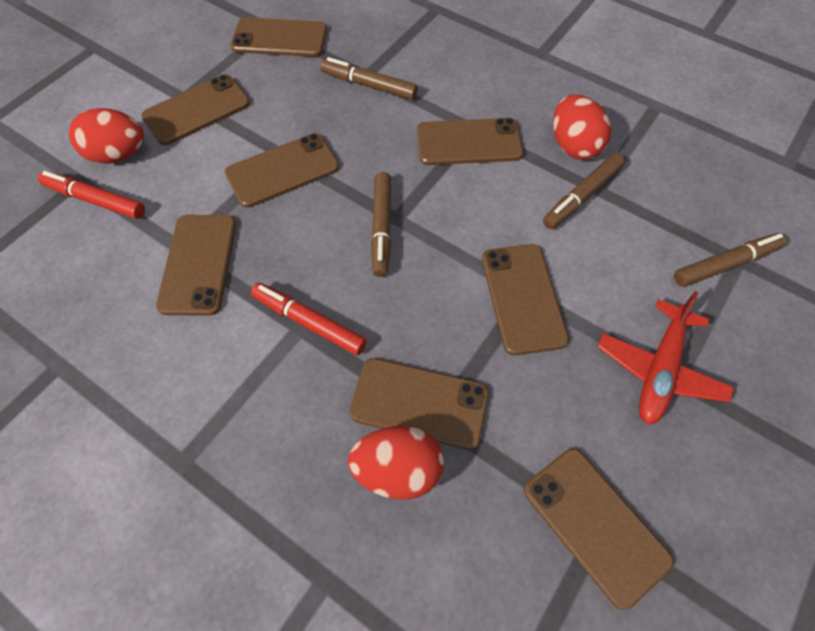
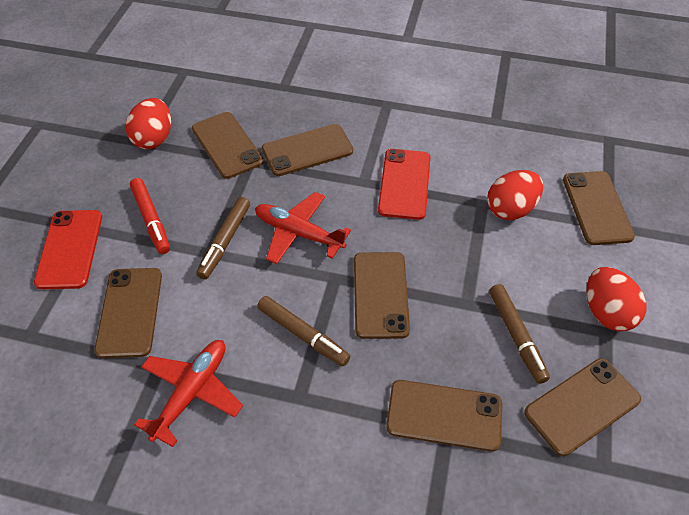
brown marker: 4 -> 3
brown phone: 8 -> 7
red marker: 2 -> 1
red phone: 0 -> 2
red plane: 1 -> 2

